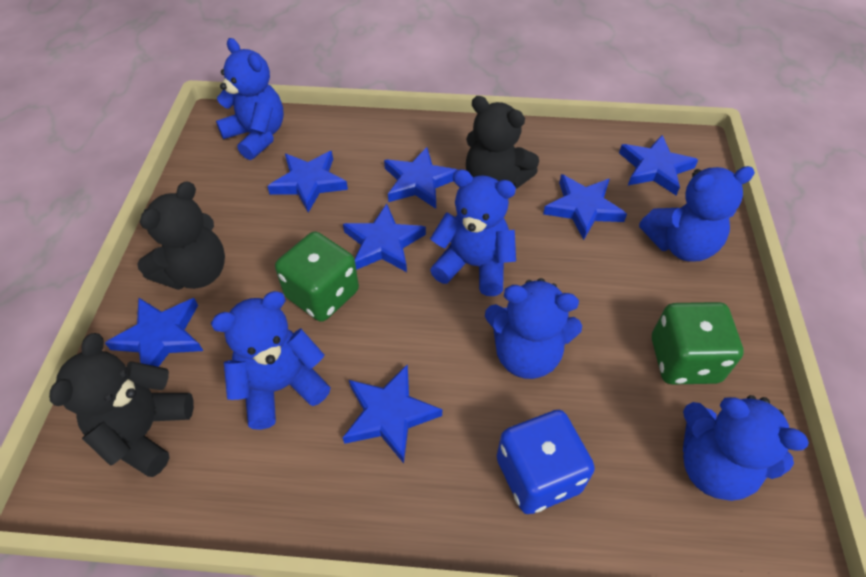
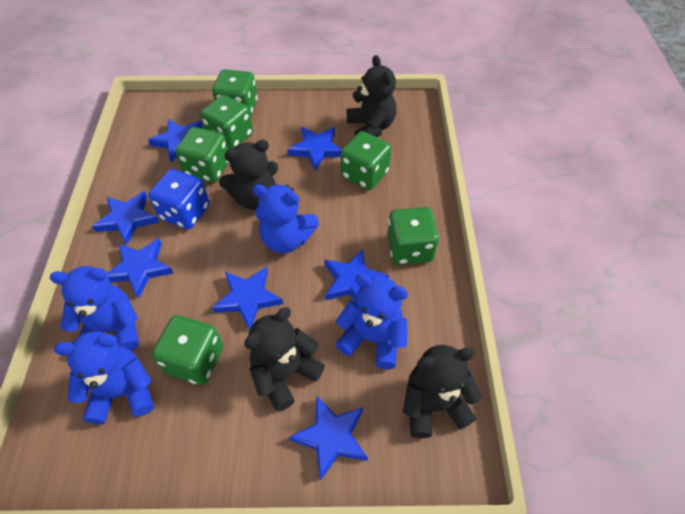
black teddy bear: 3 -> 4
blue teddy bear: 6 -> 4
green dice: 2 -> 6

